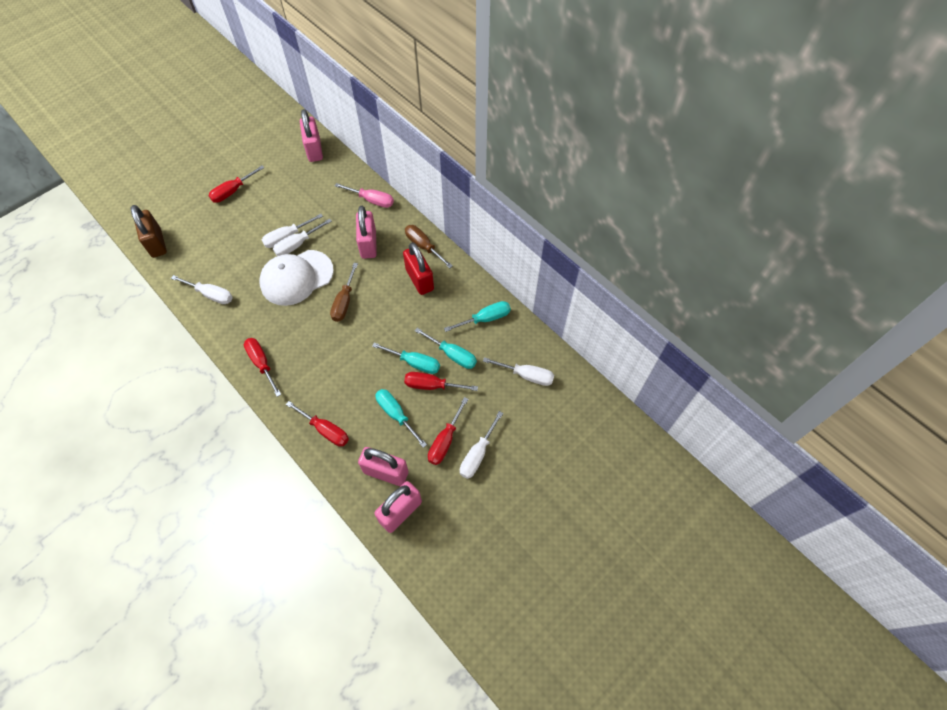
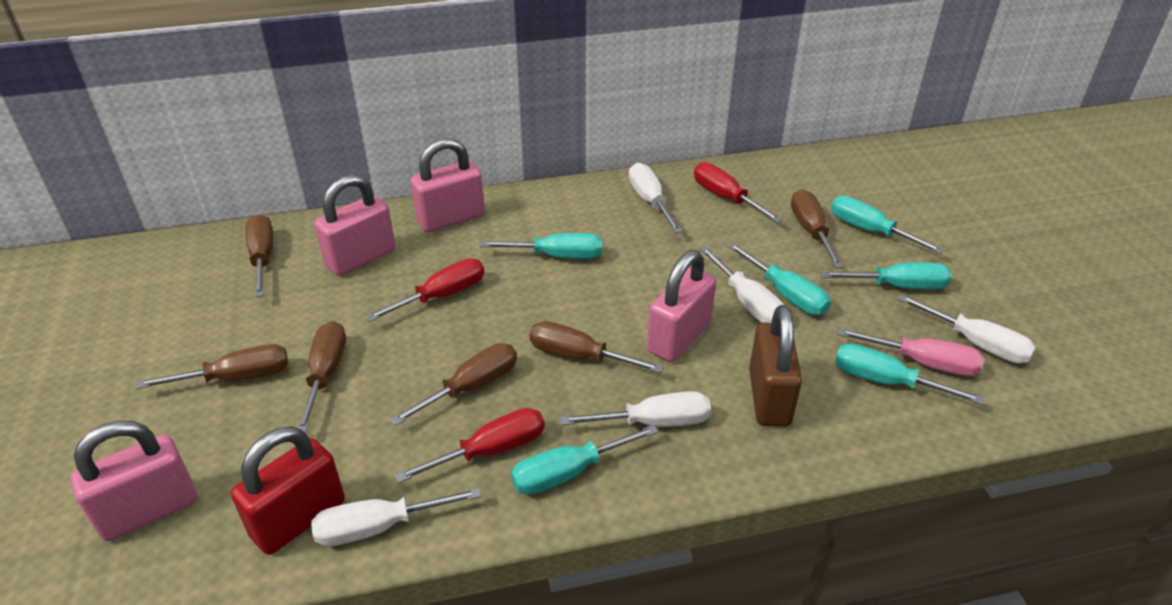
brown screwdriver: 2 -> 6
red screwdriver: 5 -> 3
turquoise screwdriver: 4 -> 6
white cap: 1 -> 0

